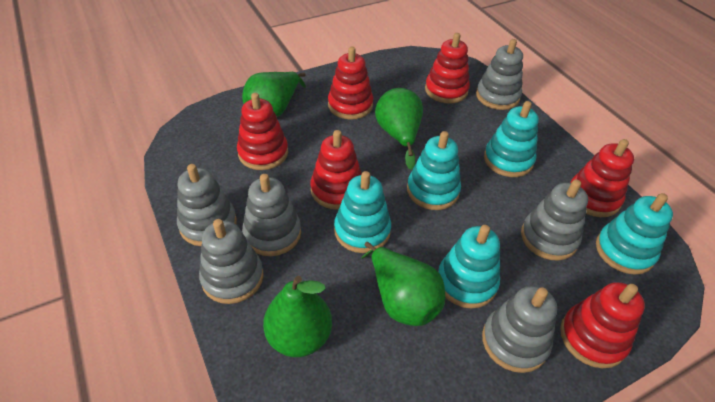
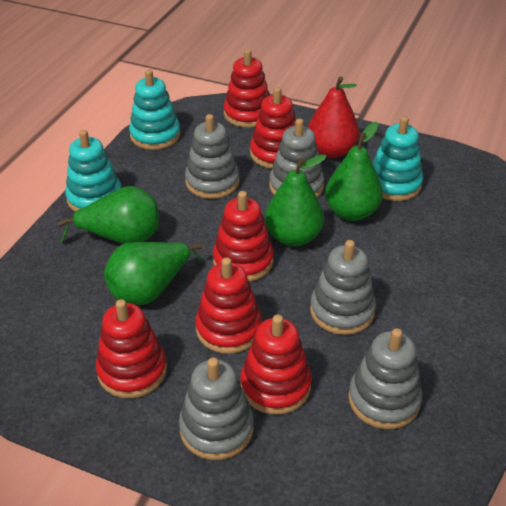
grey stacking toy: 6 -> 5
red pear: 0 -> 1
turquoise stacking toy: 5 -> 3

